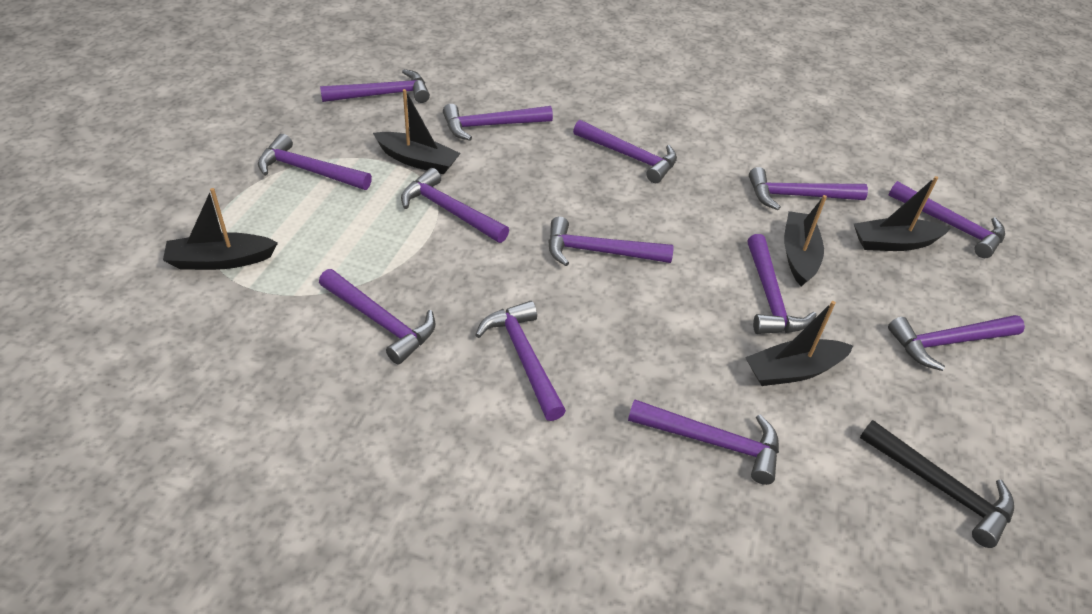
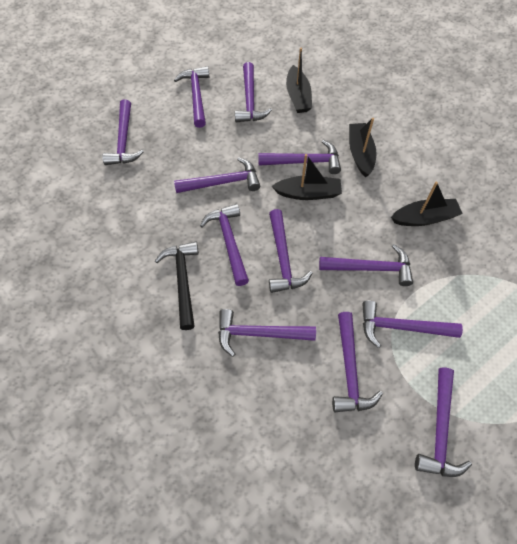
black boat: 5 -> 4
purple hammer: 13 -> 12

